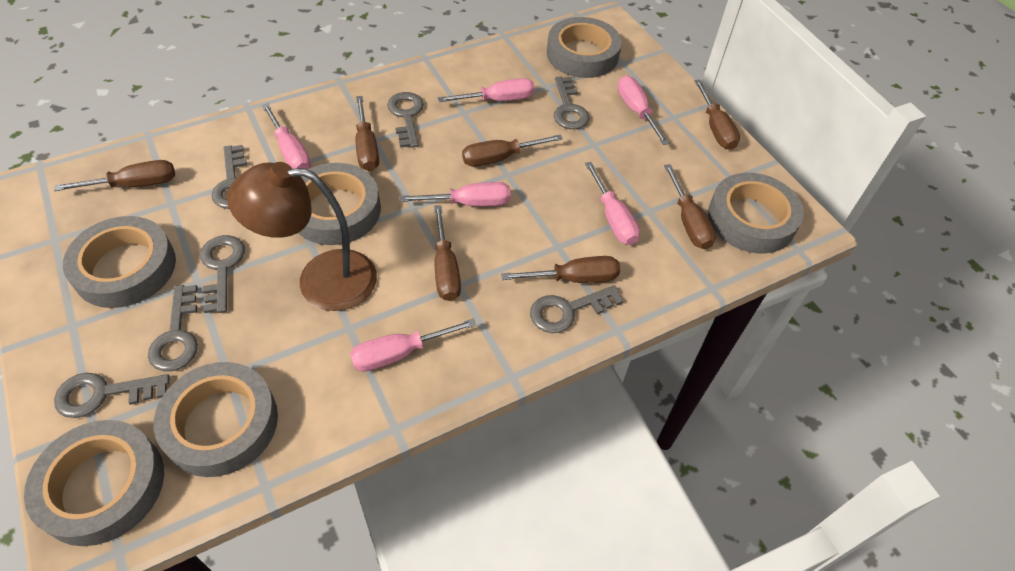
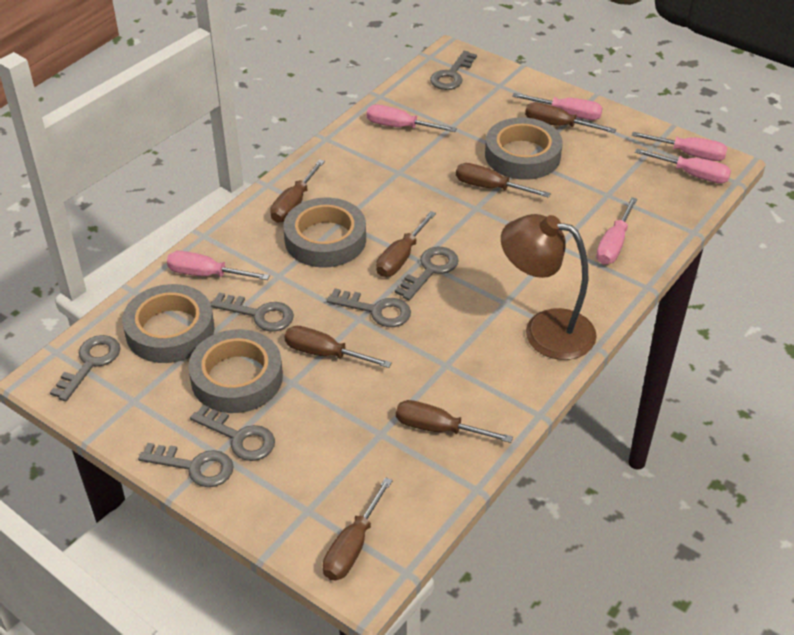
grey tape: 6 -> 4

